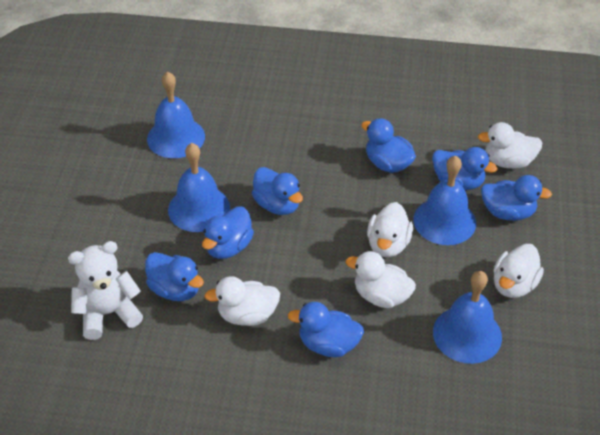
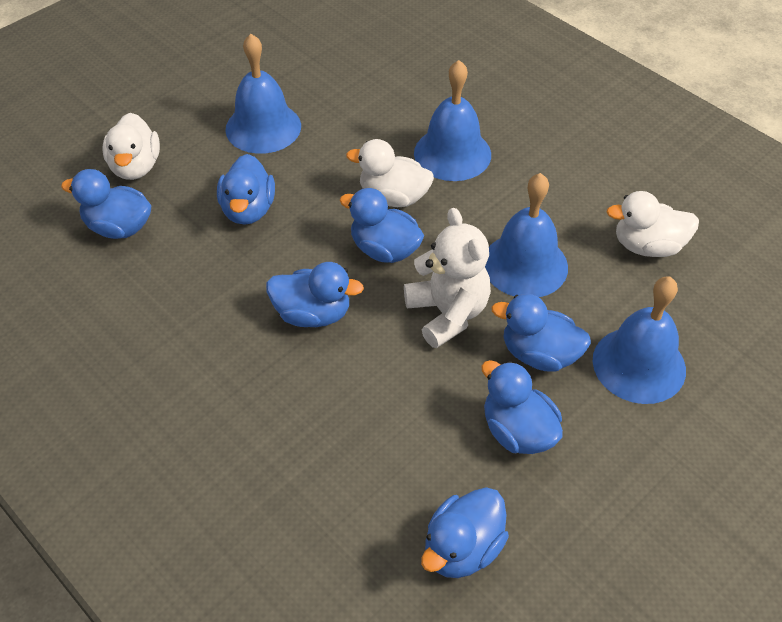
white duck: 5 -> 3

